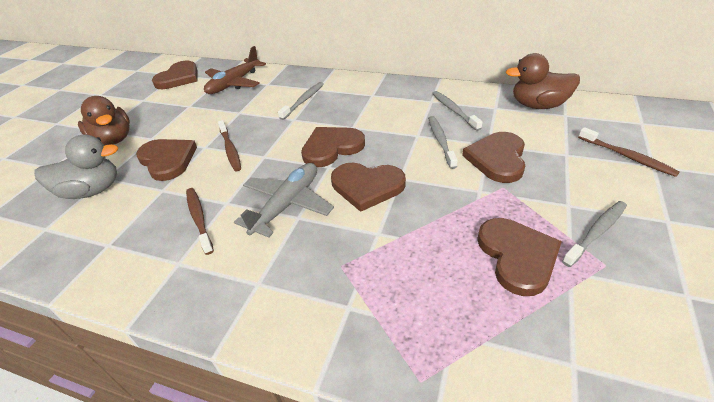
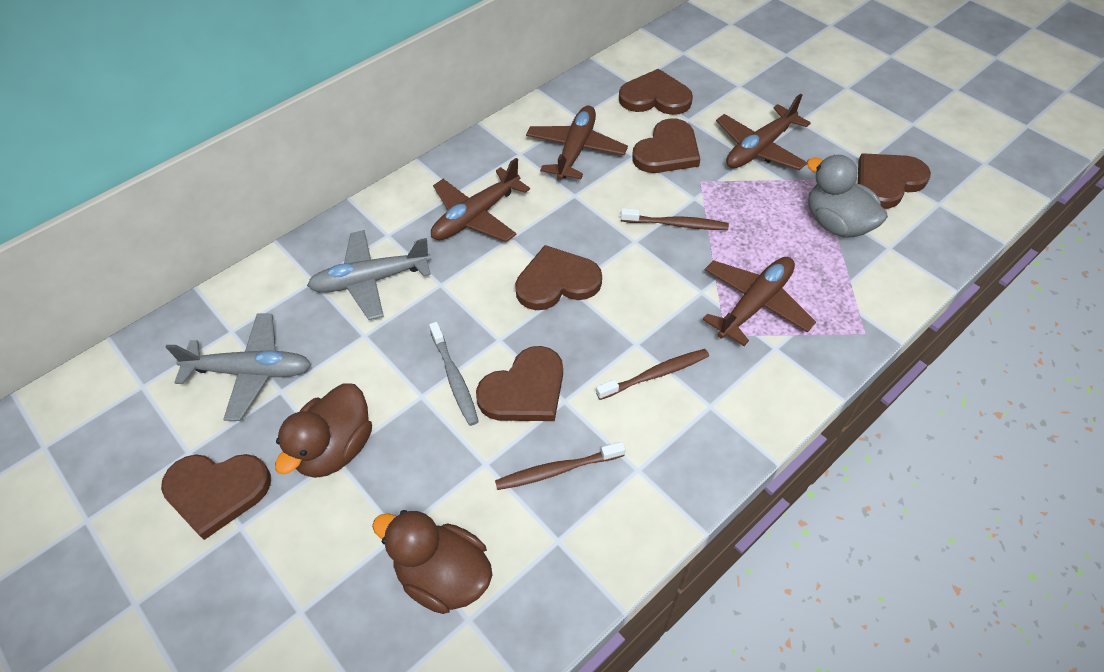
brown plane: 1 -> 4
grey plane: 1 -> 2
grey toothbrush: 4 -> 1

